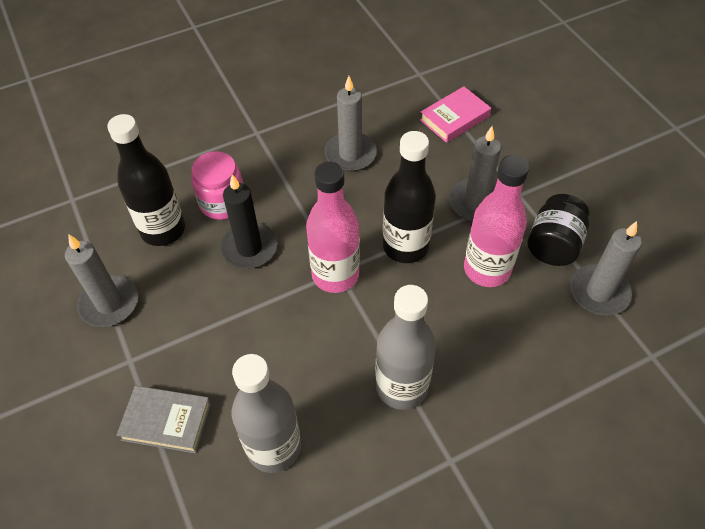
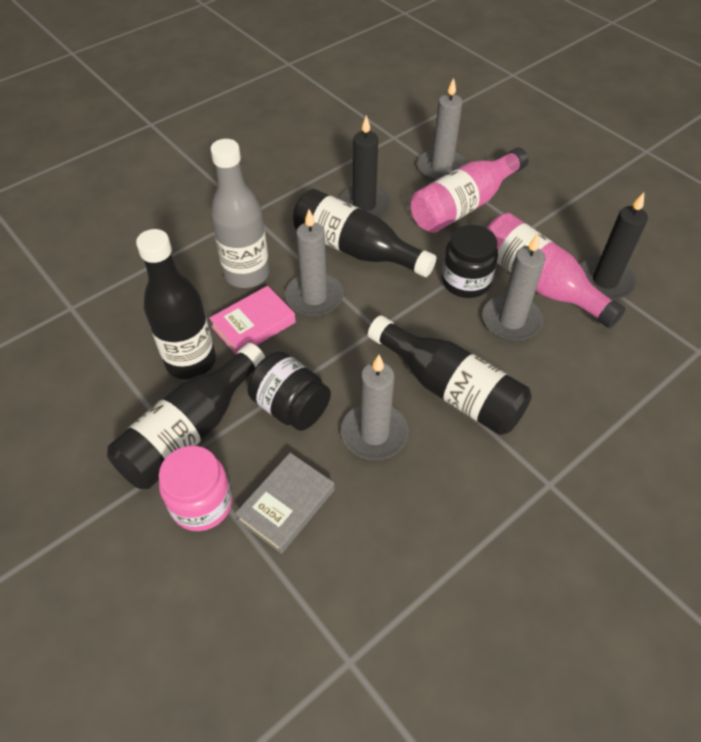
black bottle: 2 -> 4
black candle: 1 -> 2
black jar: 1 -> 2
grey bottle: 2 -> 1

